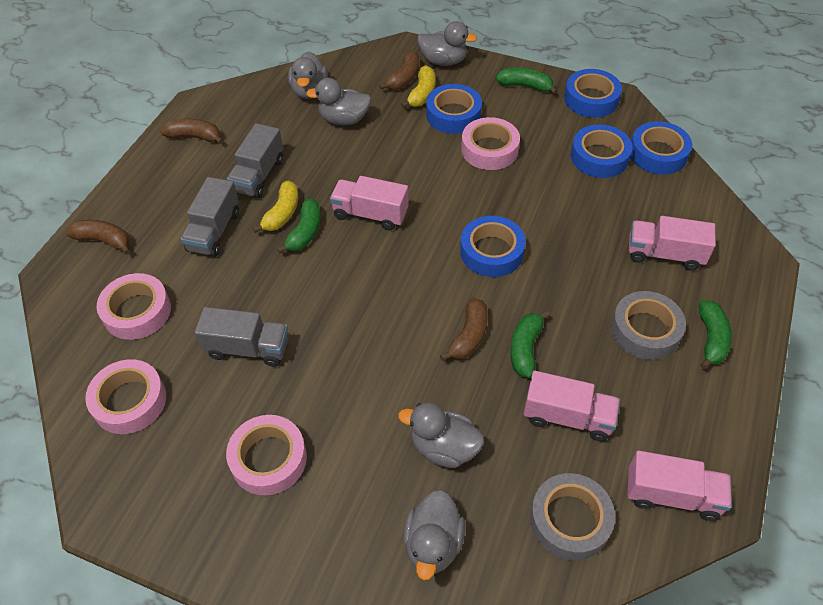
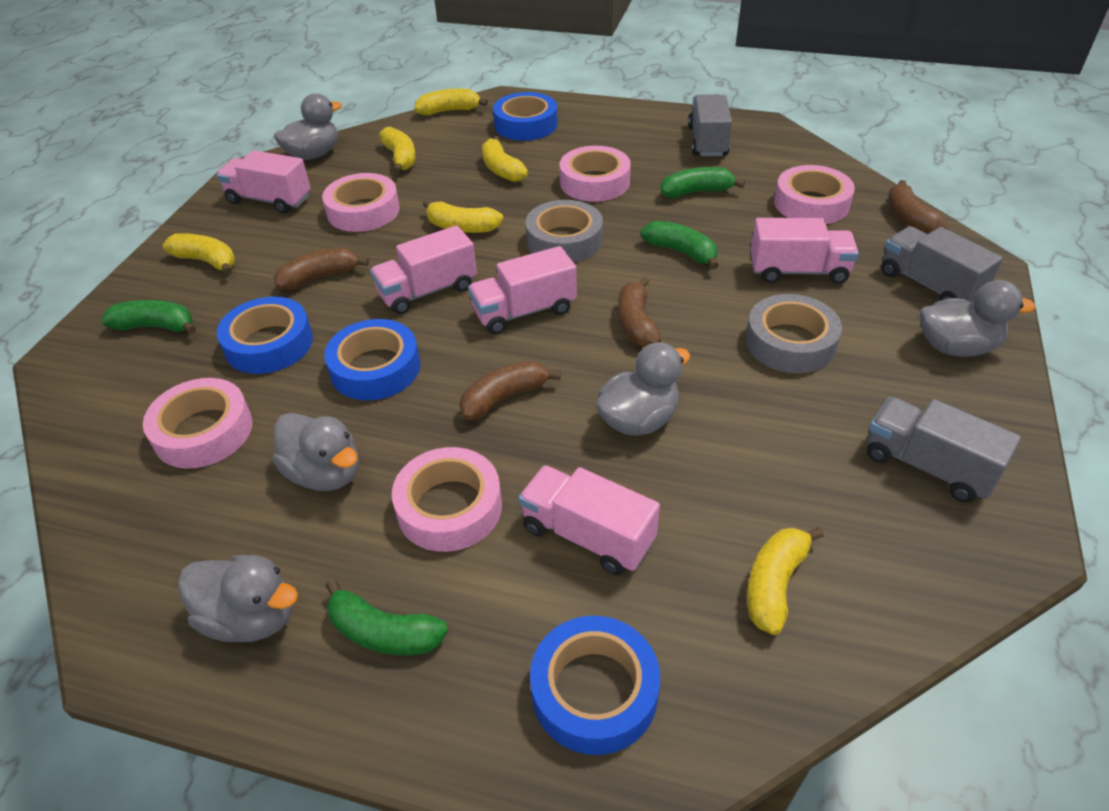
blue tape: 5 -> 4
pink tape: 4 -> 5
pink truck: 4 -> 5
yellow banana: 2 -> 6

